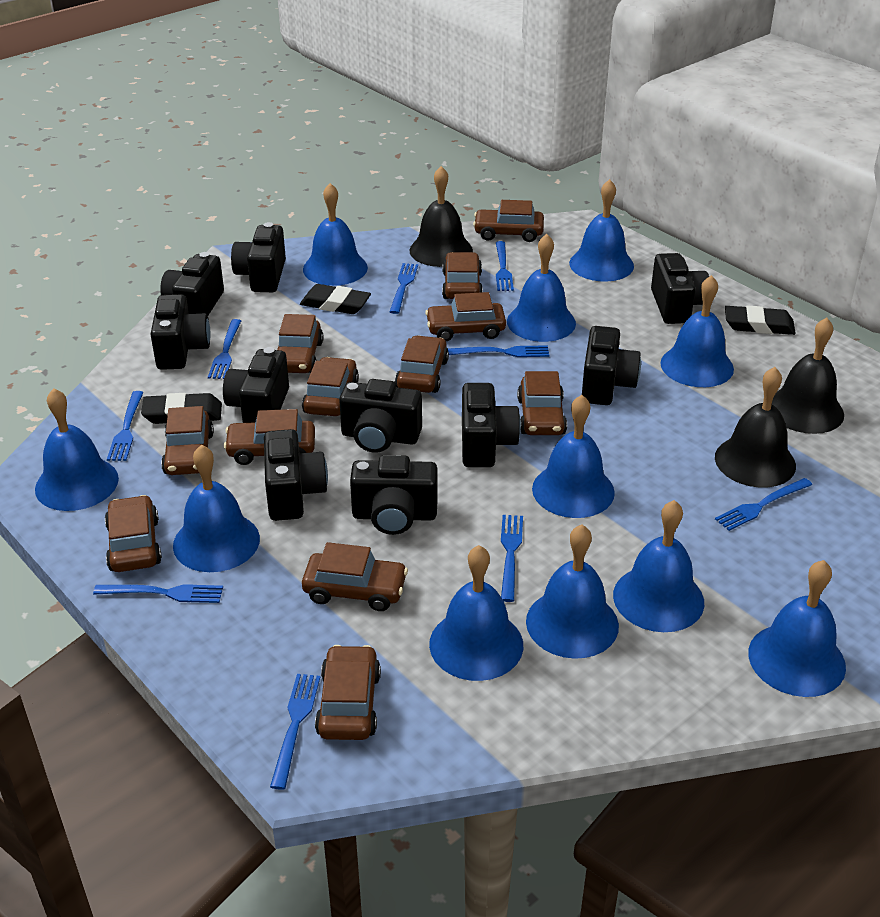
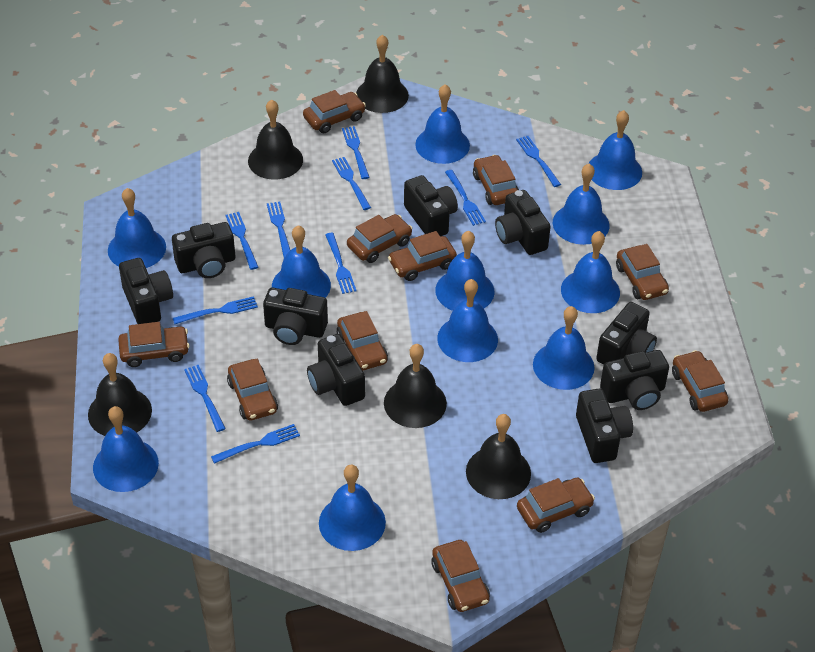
black bell: 3 -> 5
black camera: 10 -> 9
black eraser: 3 -> 0
blue fork: 9 -> 10
brown car: 12 -> 11

